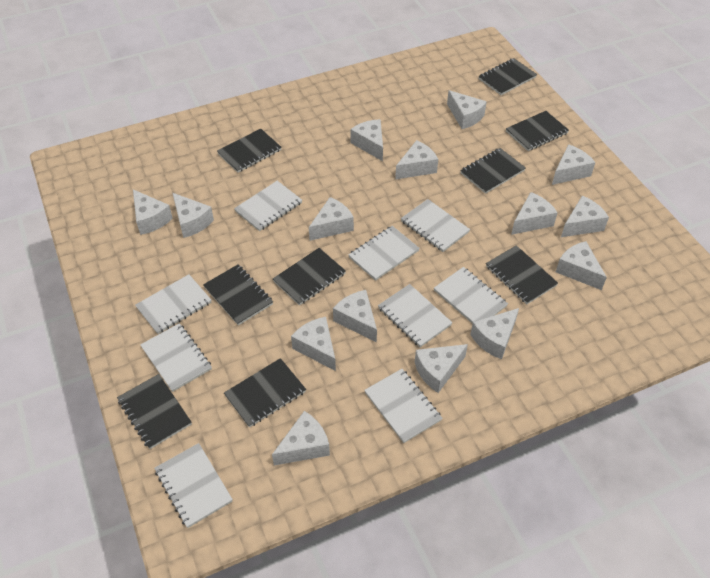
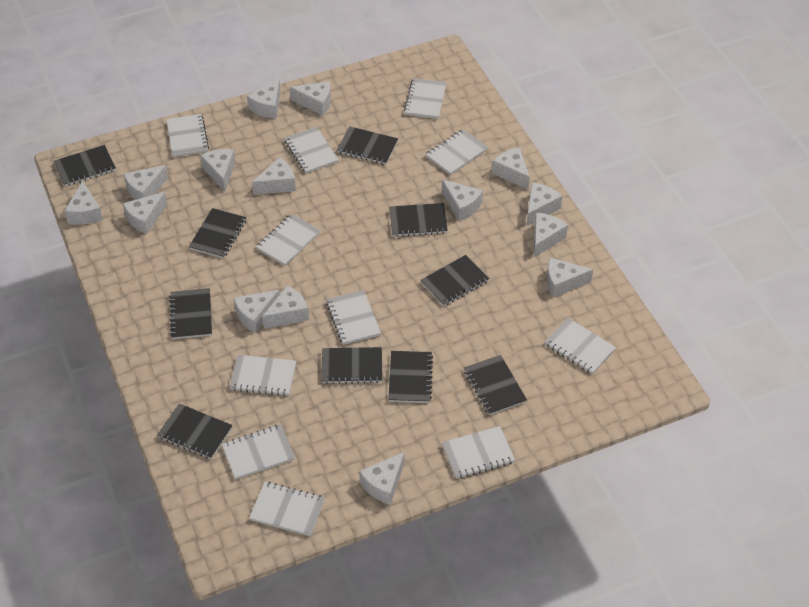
black notebook: 9 -> 10
white notebook: 9 -> 11

